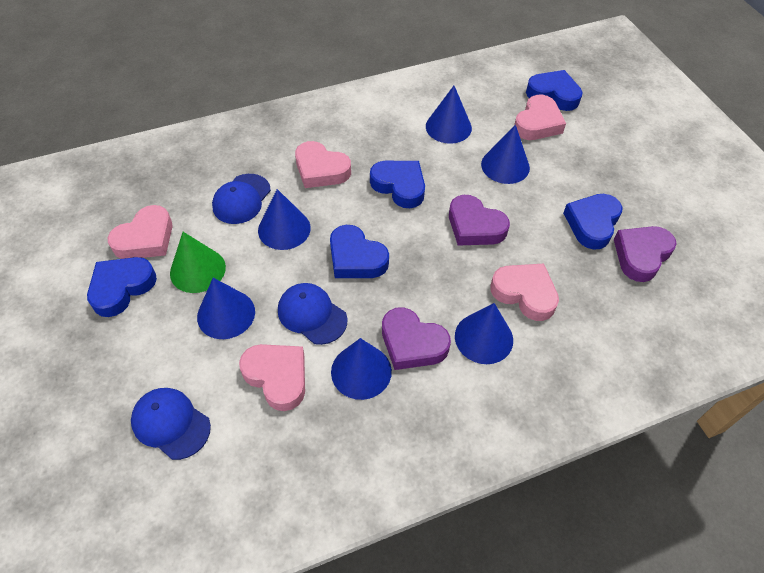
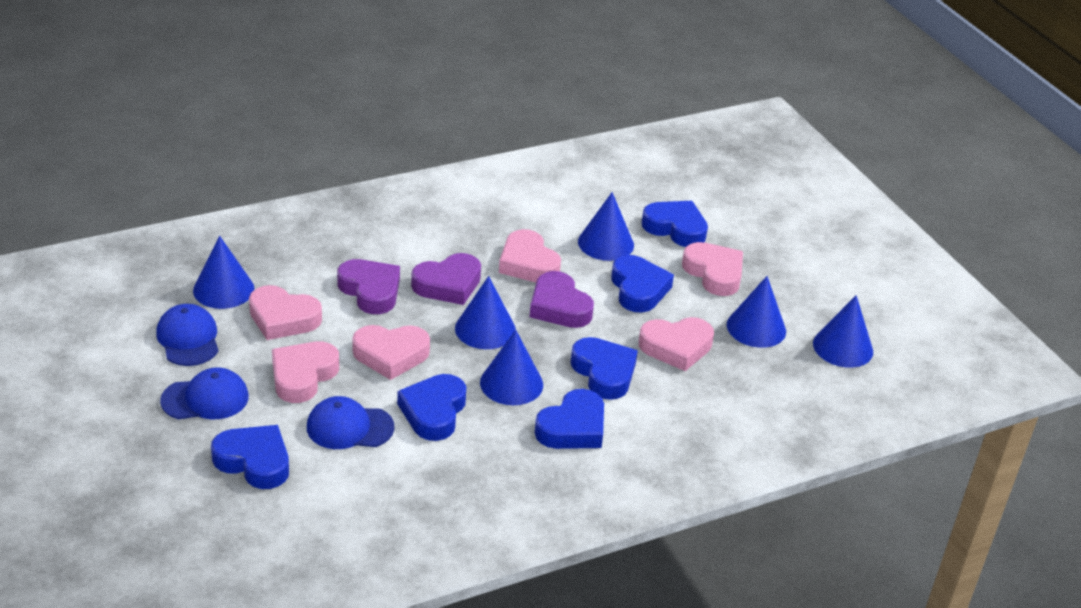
blue heart: 5 -> 6
green cone: 1 -> 0
pink heart: 5 -> 6

